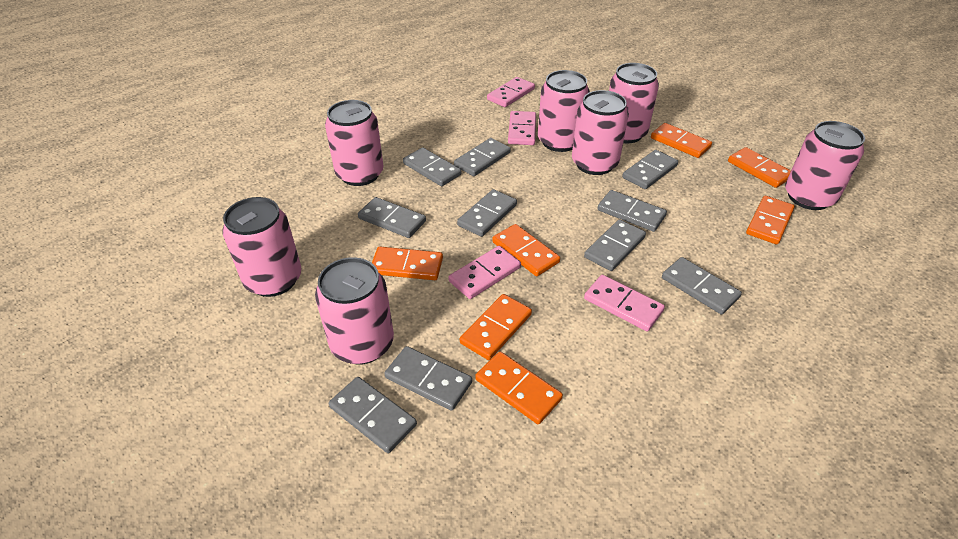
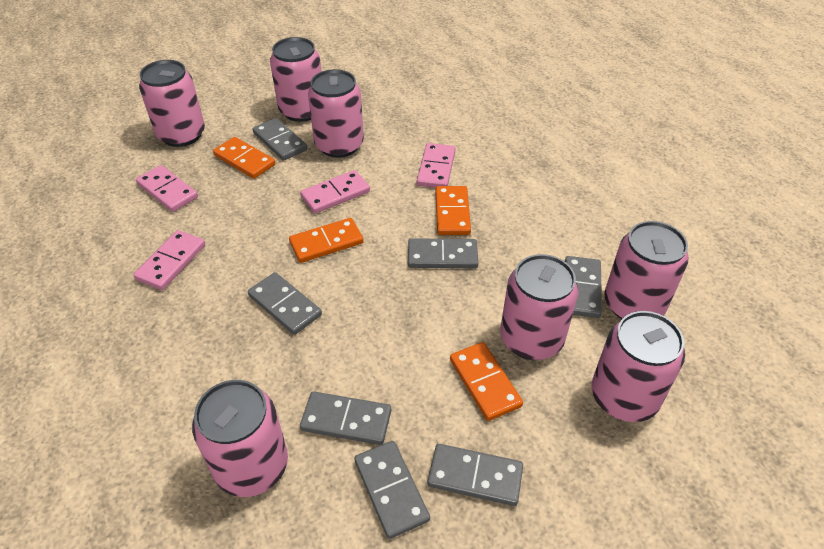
grey domino: 10 -> 7
orange domino: 7 -> 4

